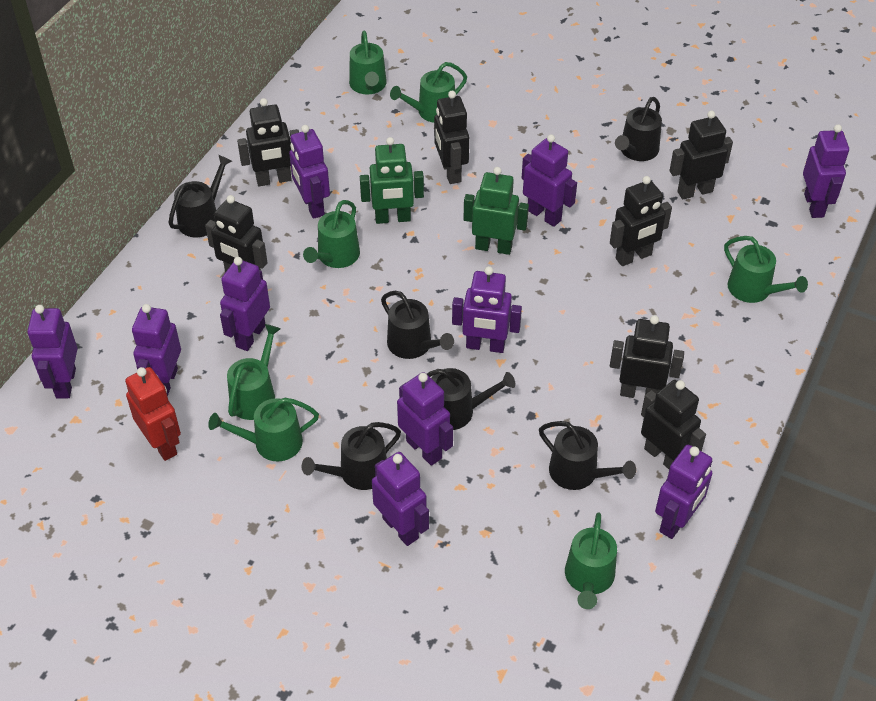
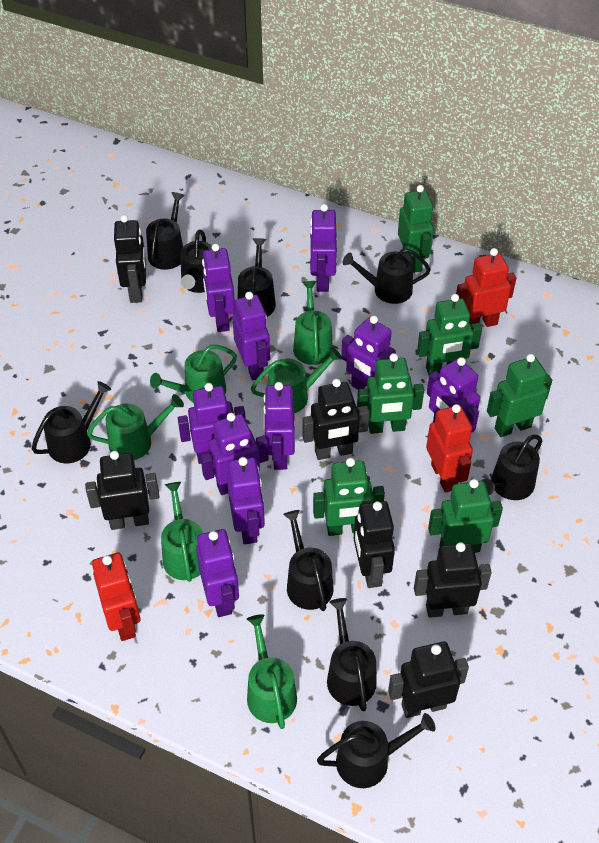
black robot: 7 -> 6
black watering can: 6 -> 9
green robot: 2 -> 6
green watering can: 7 -> 6
red robot: 1 -> 3

